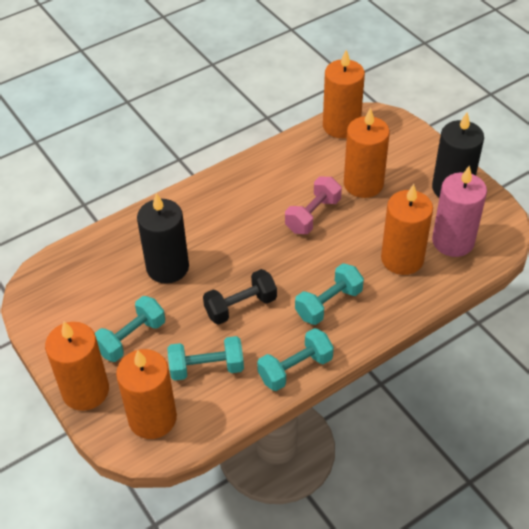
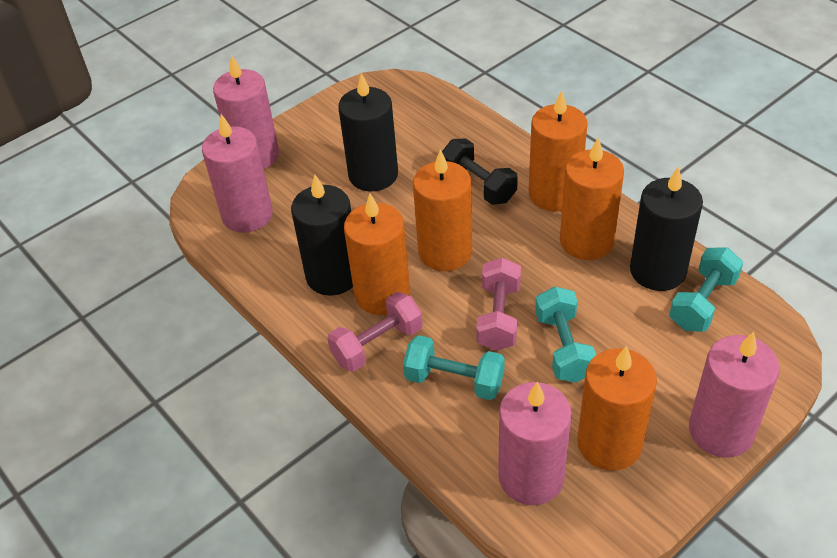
black candle: 2 -> 3
pink candle: 1 -> 4
pink dumbbell: 1 -> 2
turquoise dumbbell: 4 -> 3

